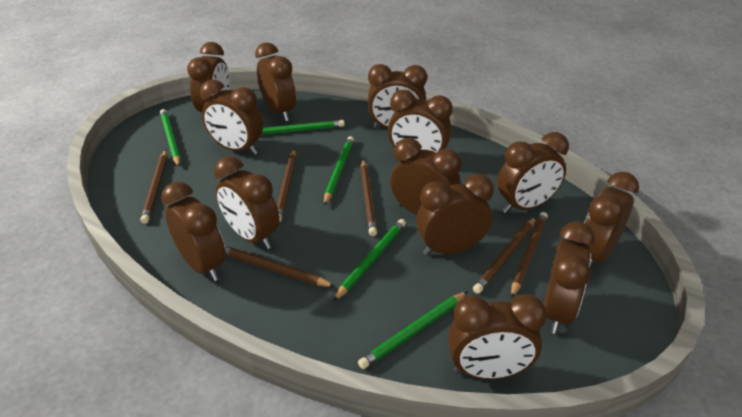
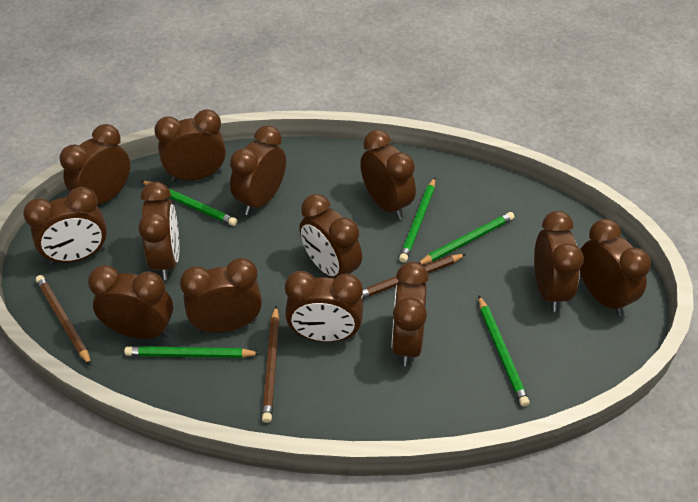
brown pencil: 6 -> 3

